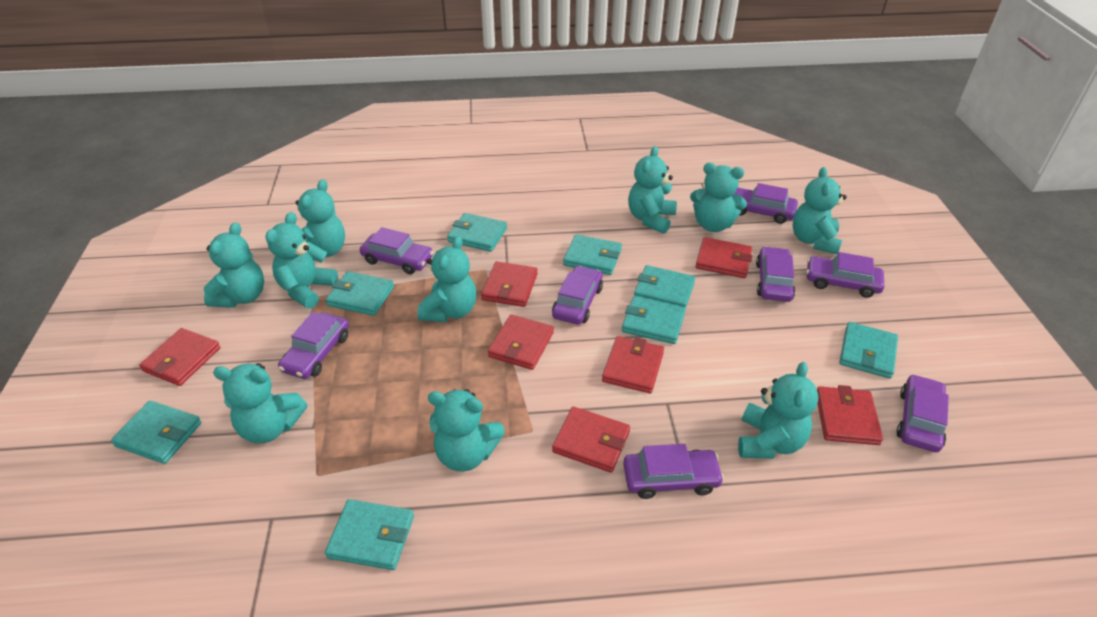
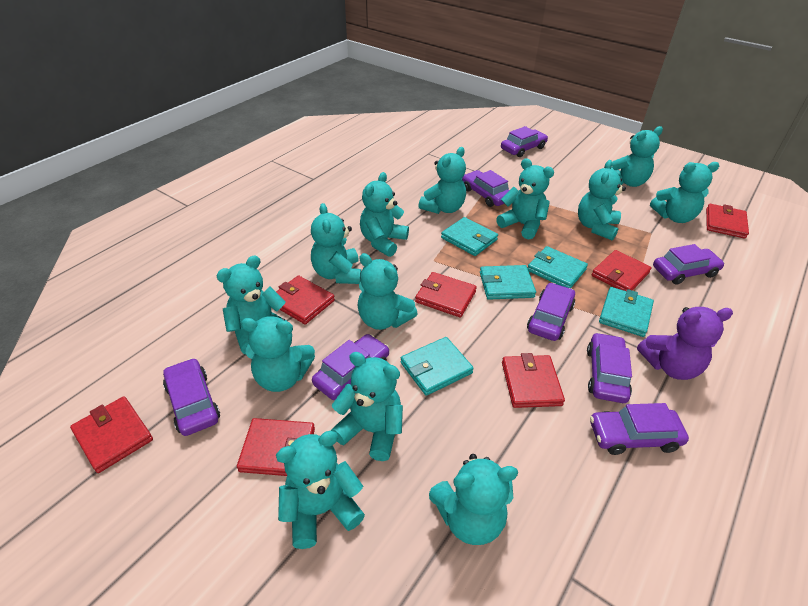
purple teddy bear: 0 -> 1
turquoise teddy bear: 10 -> 13
turquoise wallet: 8 -> 5

